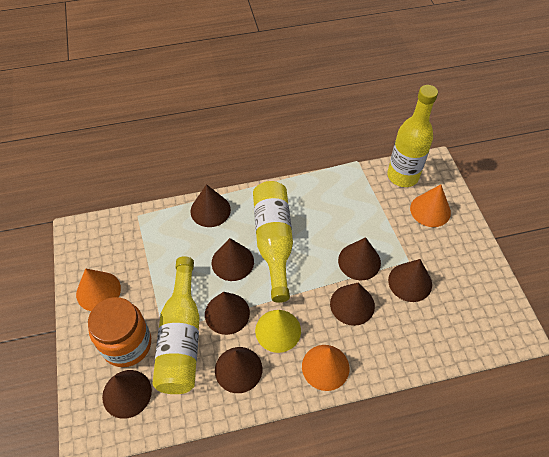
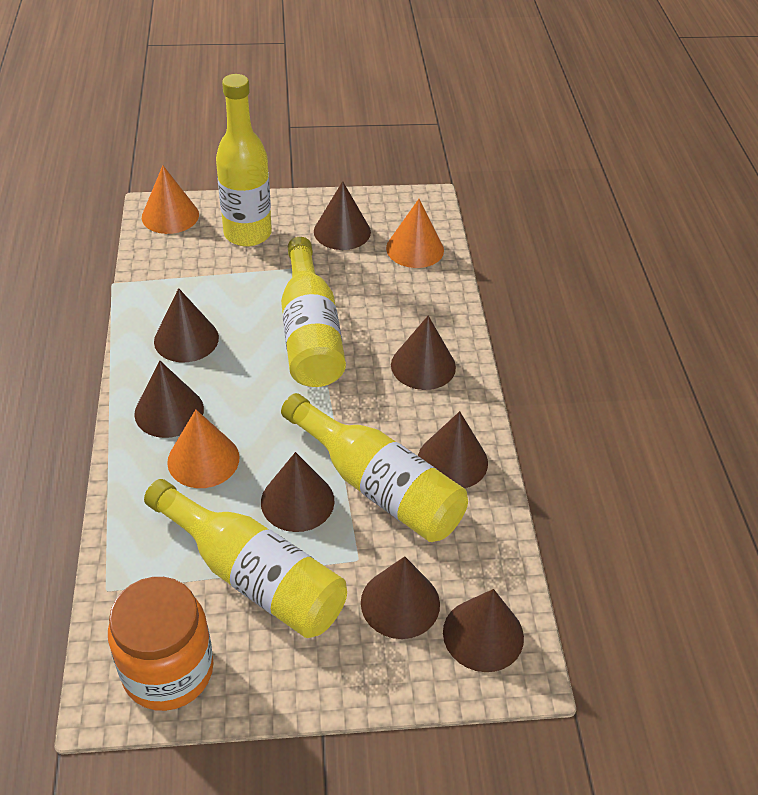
yellow bottle: 3 -> 4
yellow cone: 1 -> 0

